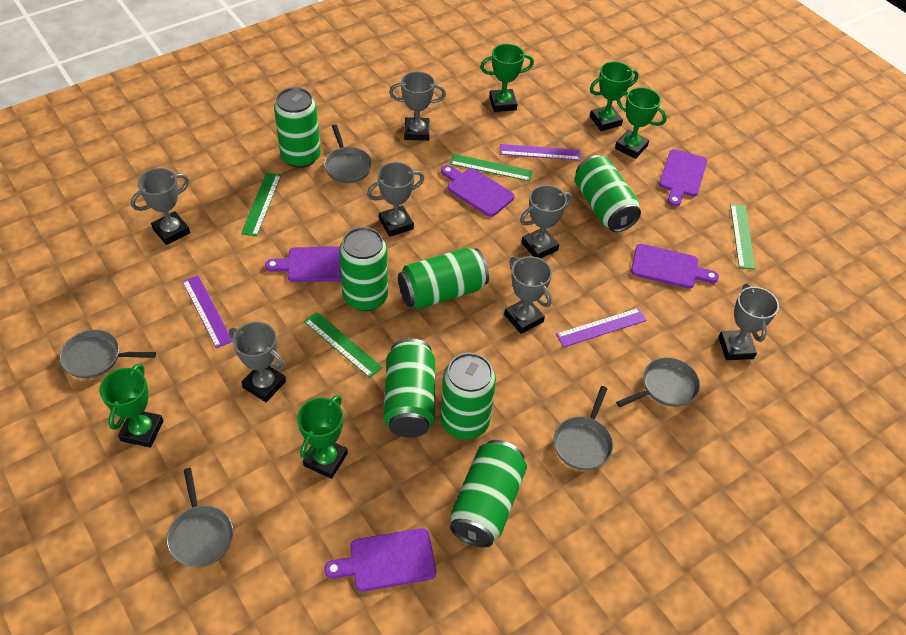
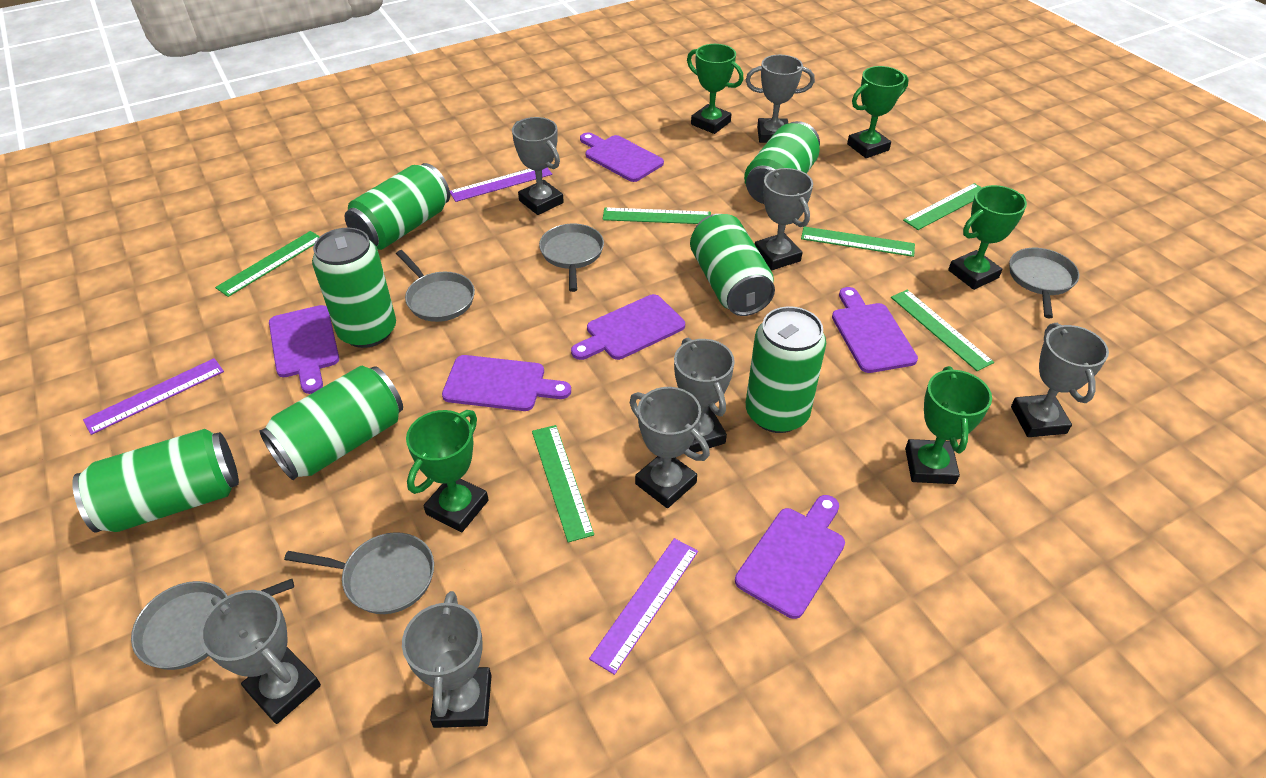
green ruler: 4 -> 6
grey trophy: 7 -> 8
purple cutting board: 5 -> 6

